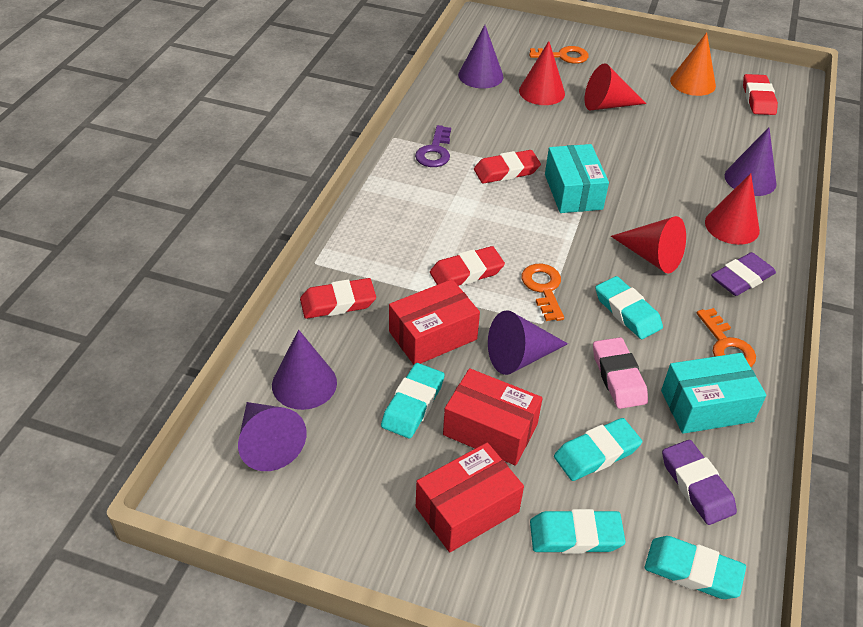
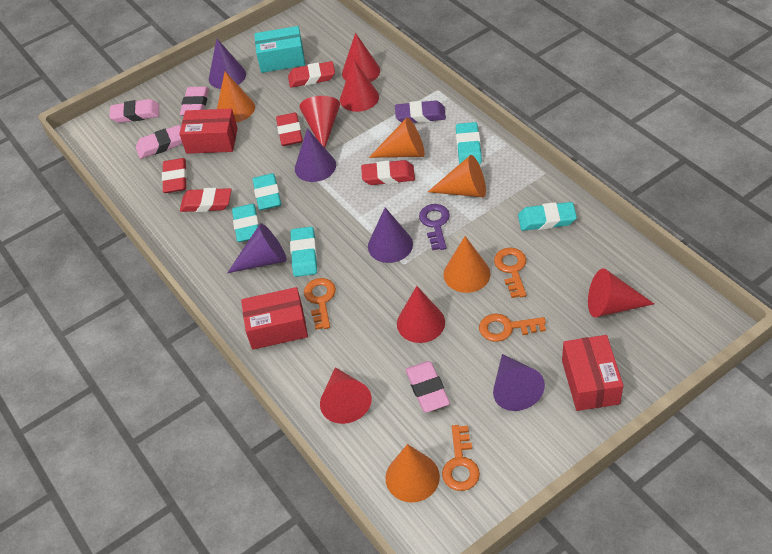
orange cone: 1 -> 5
orange key: 3 -> 4
pink eraser: 1 -> 4
purple eraser: 2 -> 1
red cone: 4 -> 6
red eraser: 4 -> 5
turquoise box: 2 -> 1

